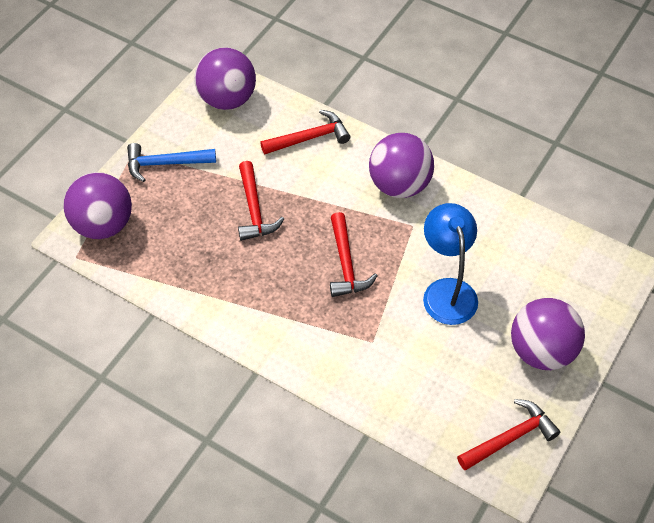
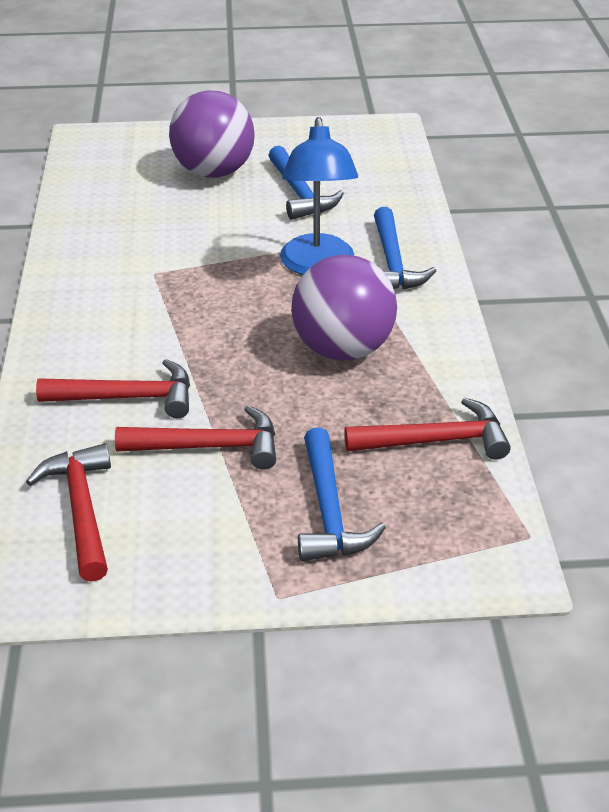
blue hammer: 1 -> 3
purple ball: 4 -> 2

